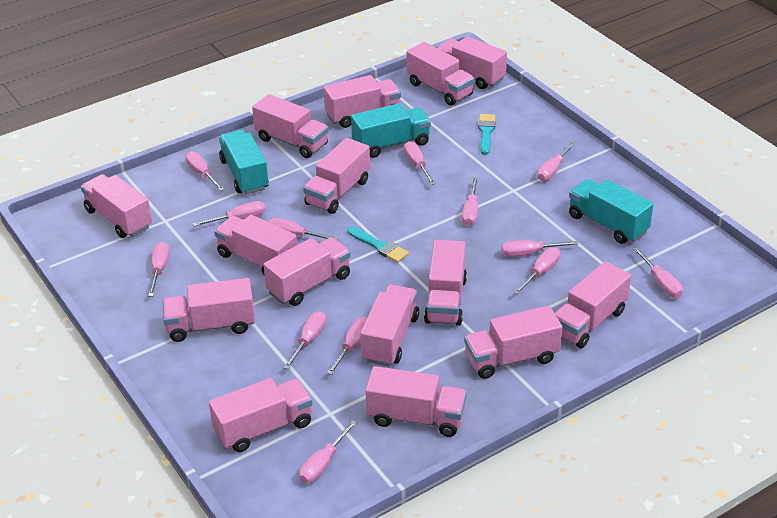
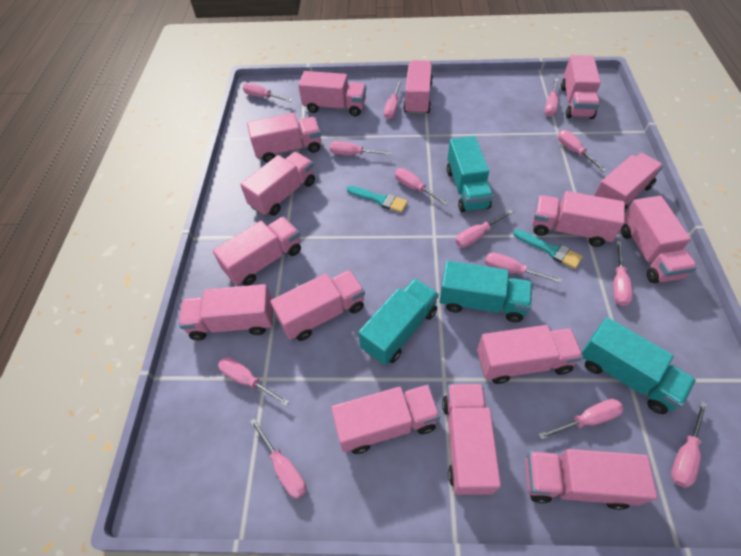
turquoise truck: 3 -> 4

